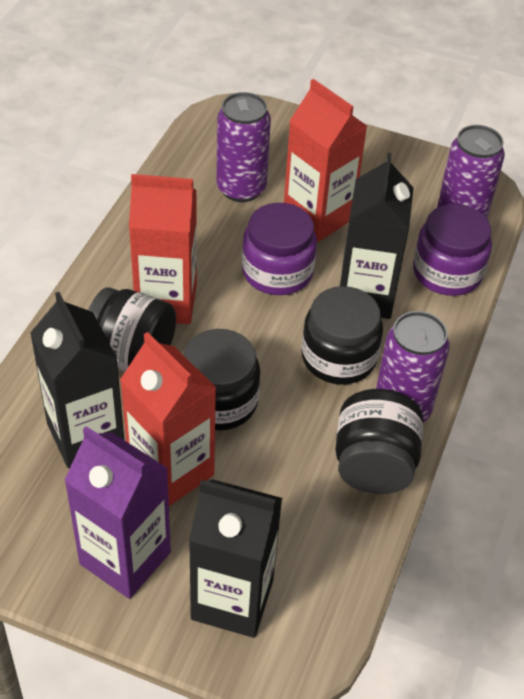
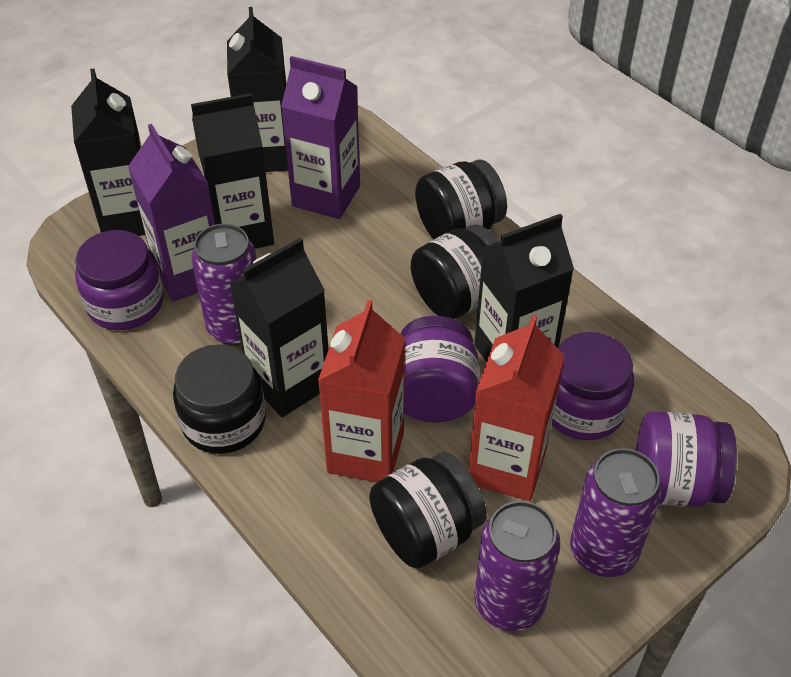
black carton: 3 -> 5
purple carton: 1 -> 2
purple jar: 2 -> 4
red carton: 3 -> 2

